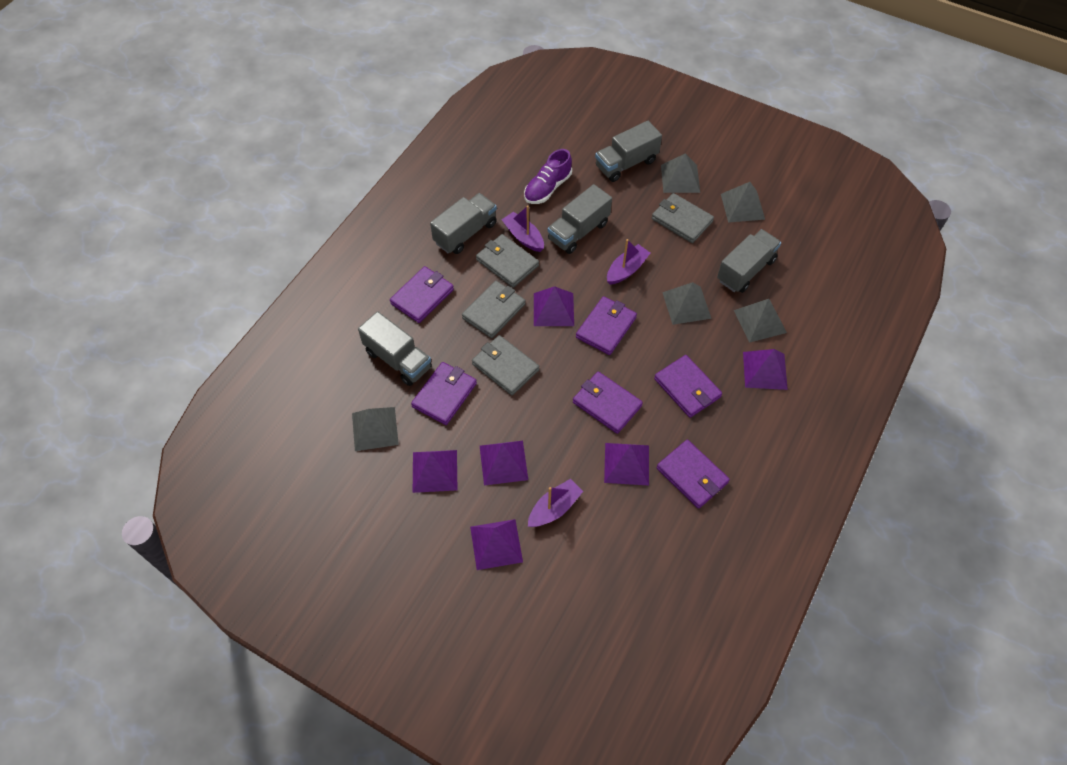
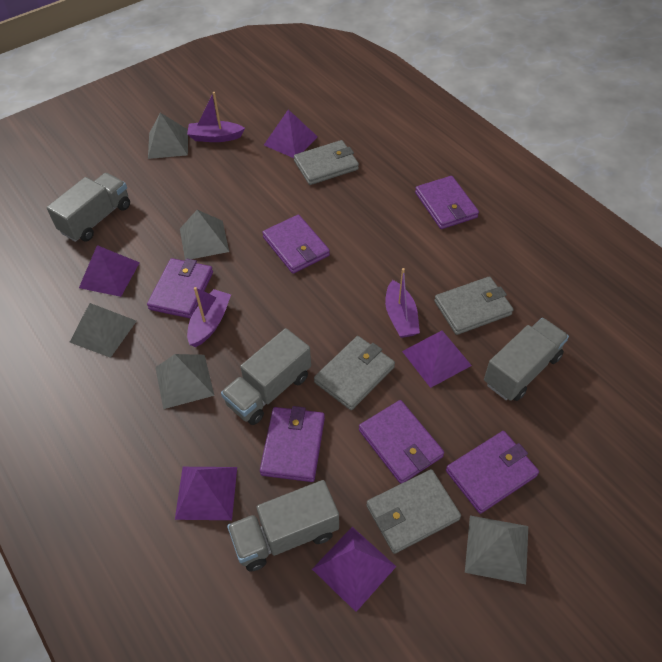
grey truck: 5 -> 4
purple pyramid: 6 -> 5
purple shoe: 1 -> 0

